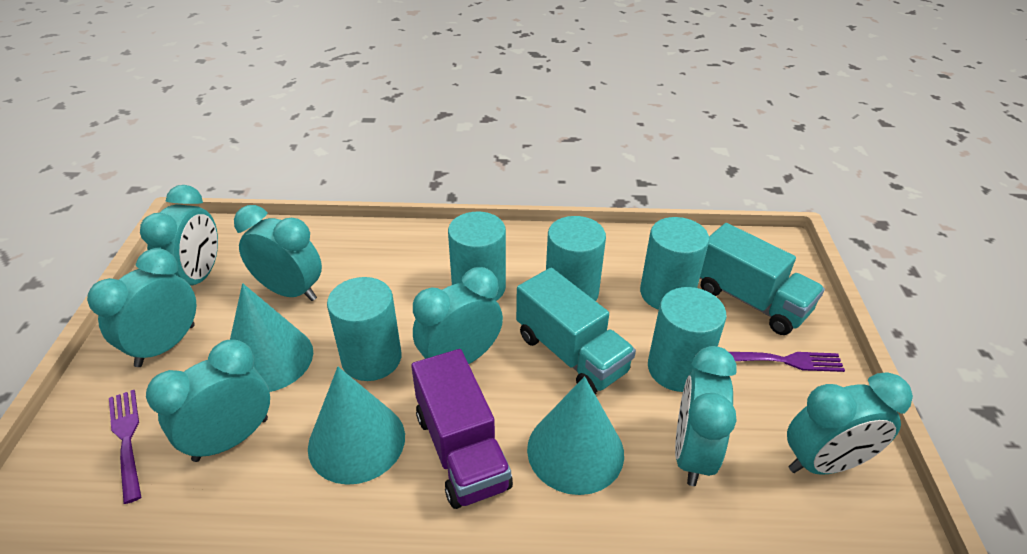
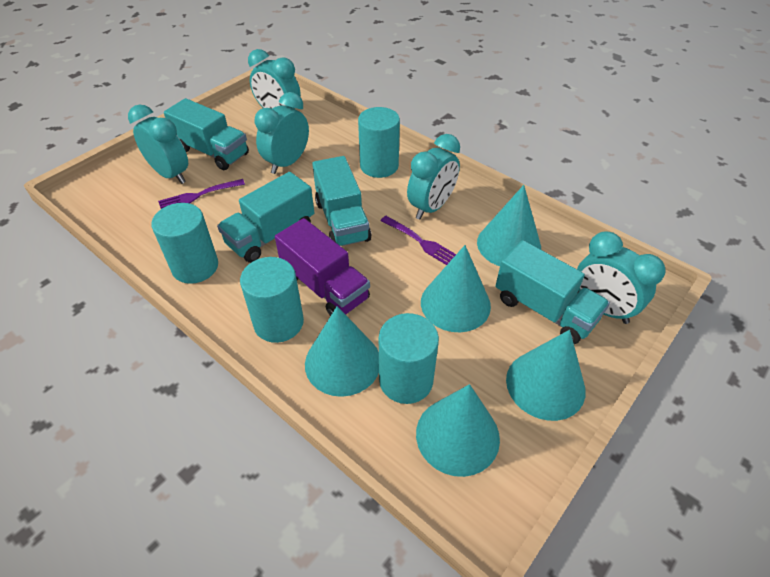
turquoise clock: 7 -> 5
turquoise cone: 3 -> 5
turquoise cylinder: 5 -> 4
turquoise truck: 2 -> 4

